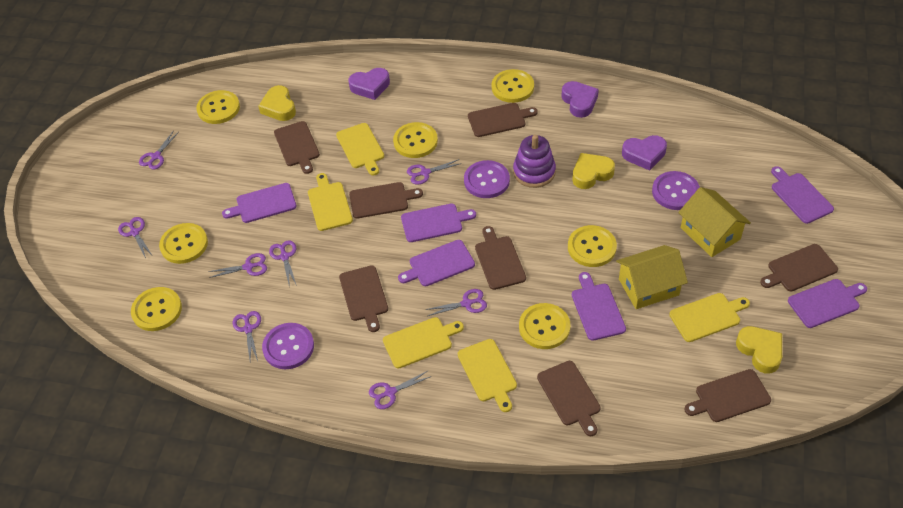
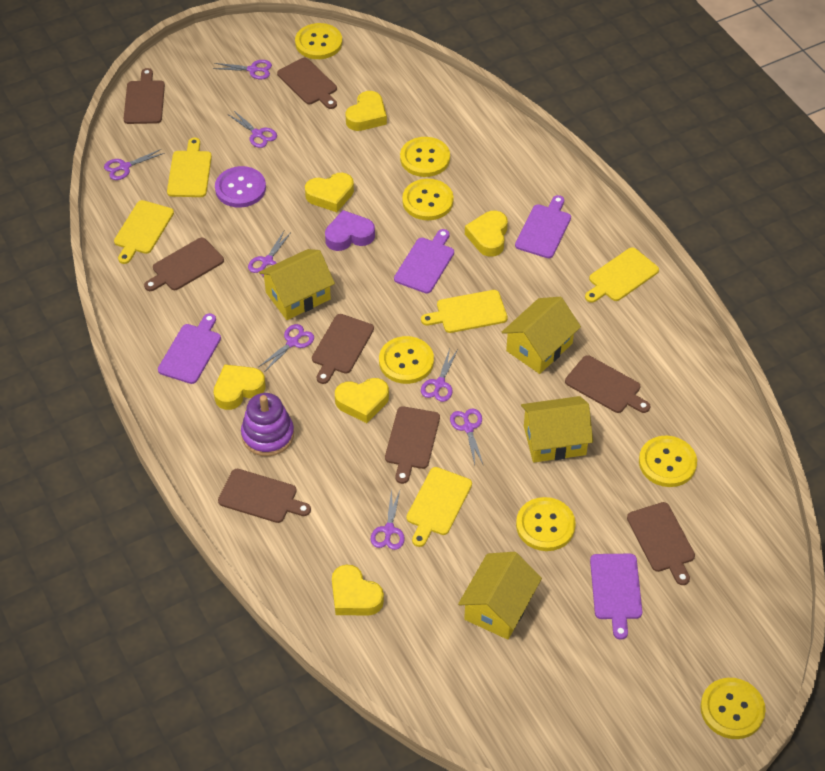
purple button: 3 -> 1
purple cutting board: 6 -> 4
purple heart: 3 -> 1
yellow heart: 3 -> 6
yellow house: 2 -> 4

